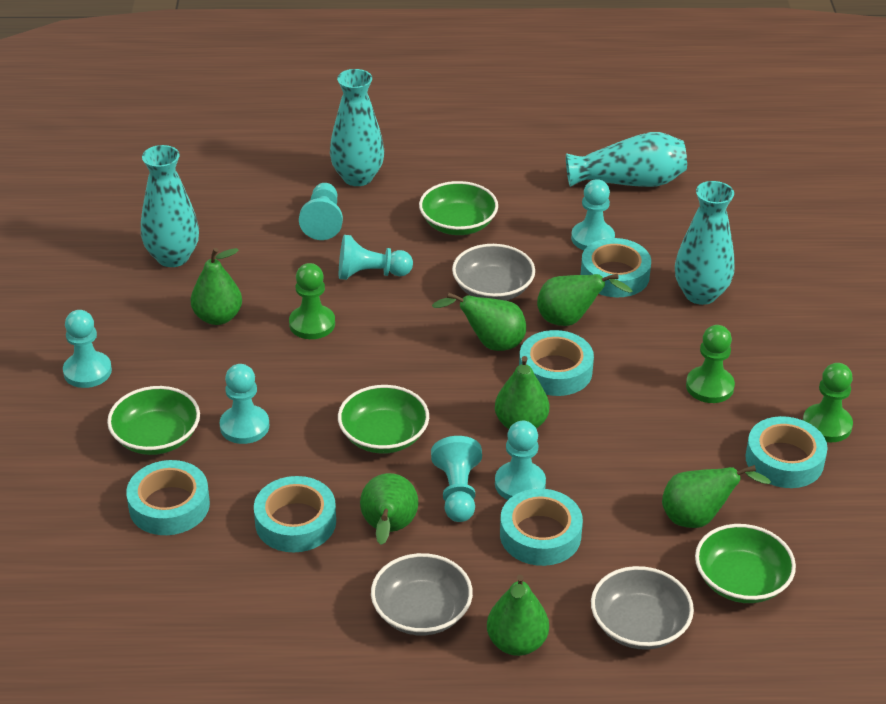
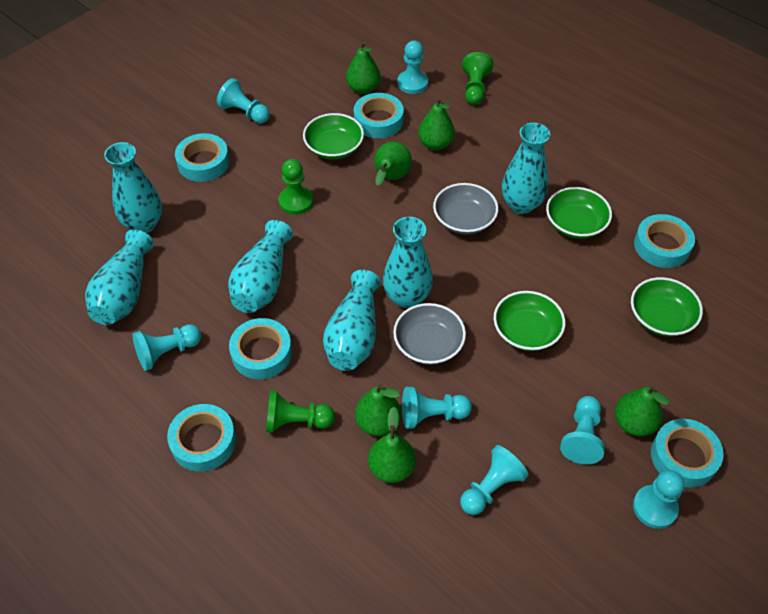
green pear: 7 -> 6
grey bowl: 3 -> 2
turquoise vase: 4 -> 6

